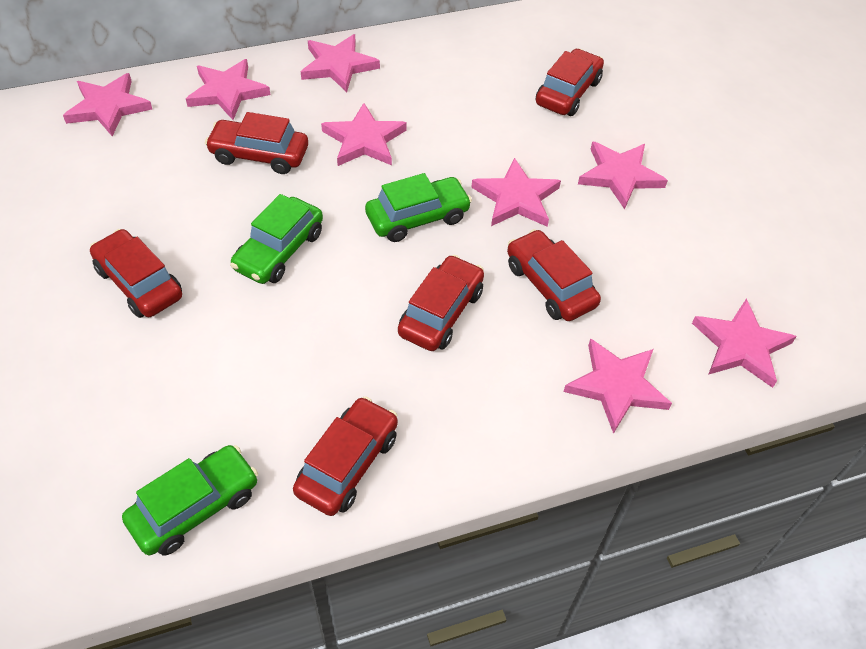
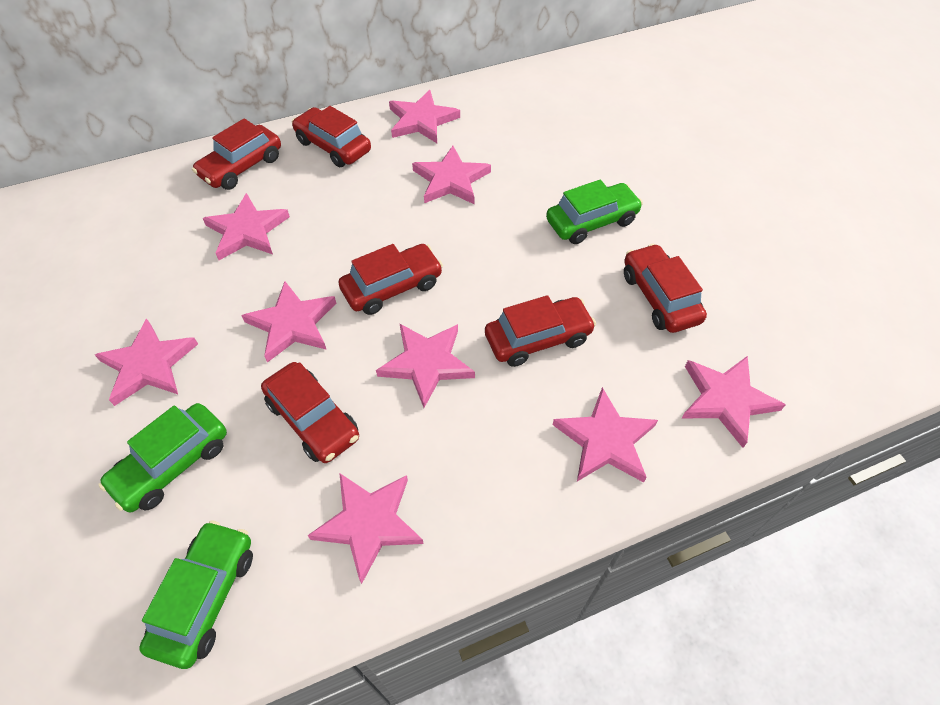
pink star: 8 -> 9

